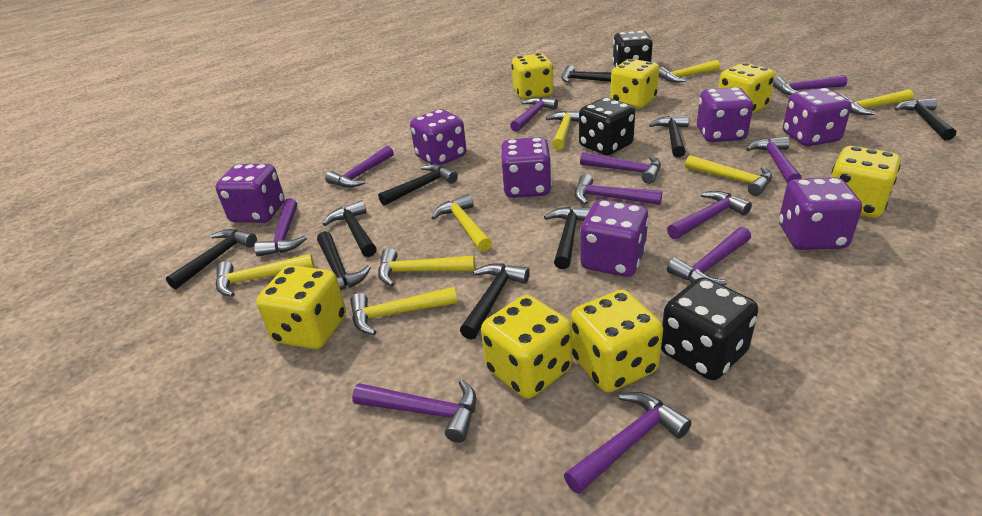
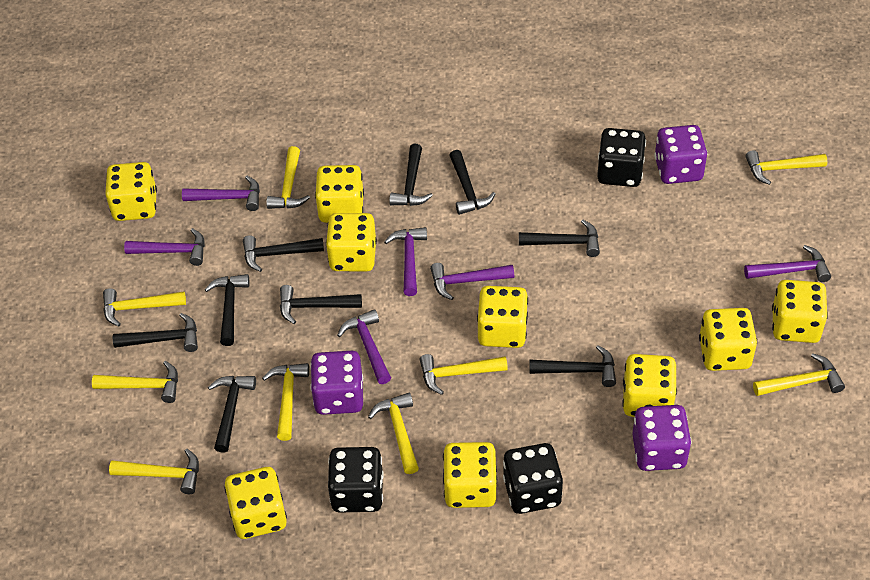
purple dice: 7 -> 3
purple hammer: 11 -> 6
yellow dice: 7 -> 9
yellow hammer: 8 -> 9

